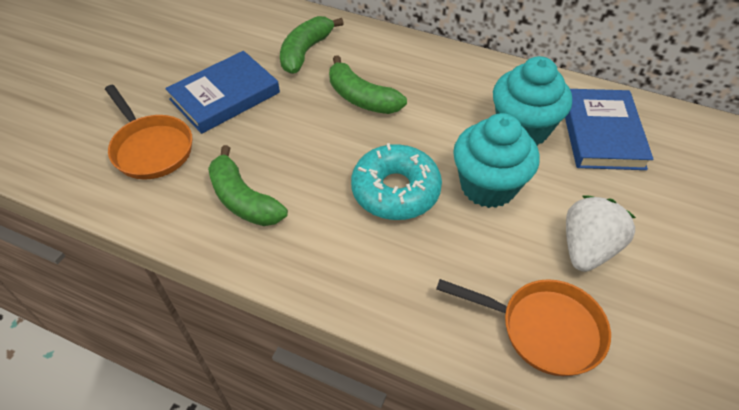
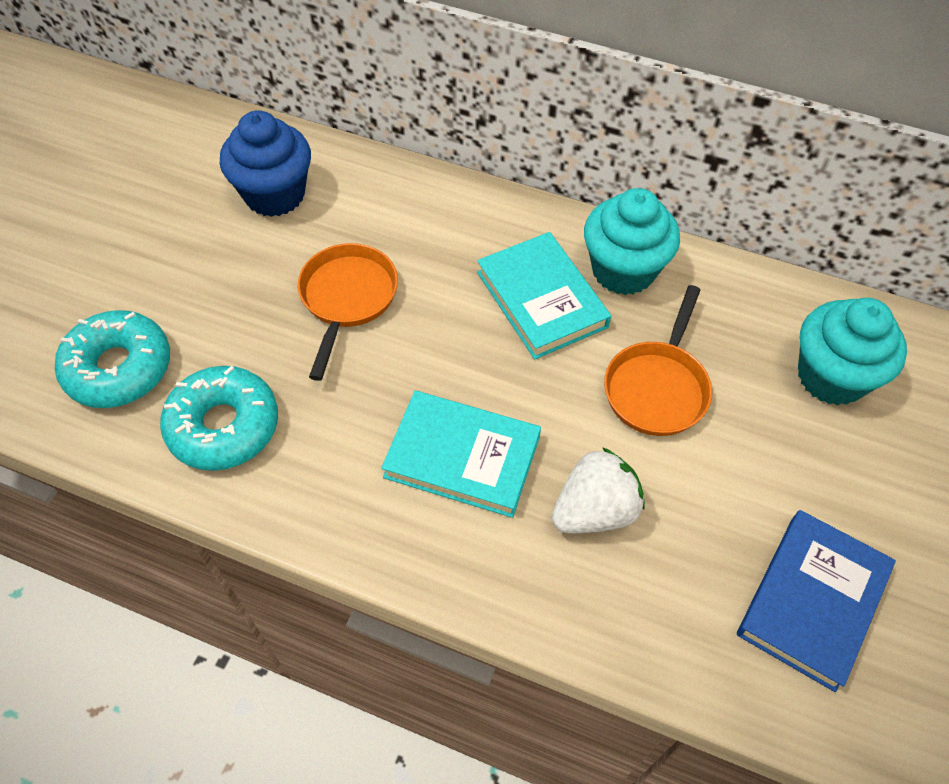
blue book: 2 -> 1
blue cupcake: 0 -> 1
green banana: 3 -> 0
turquoise book: 0 -> 2
turquoise donut: 1 -> 2

